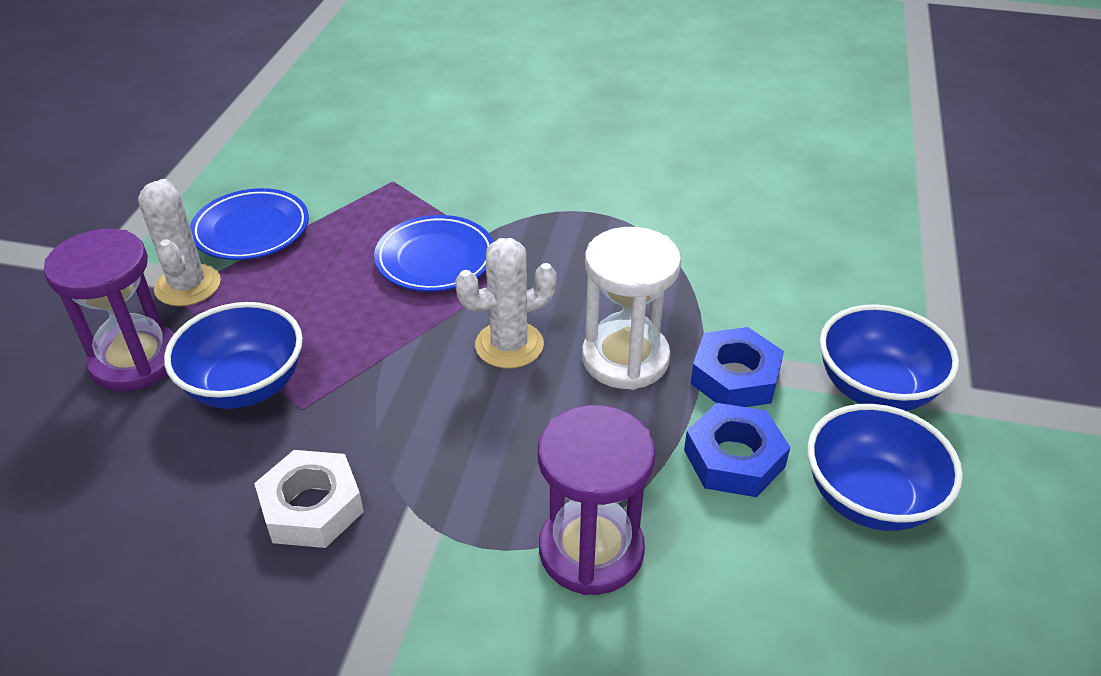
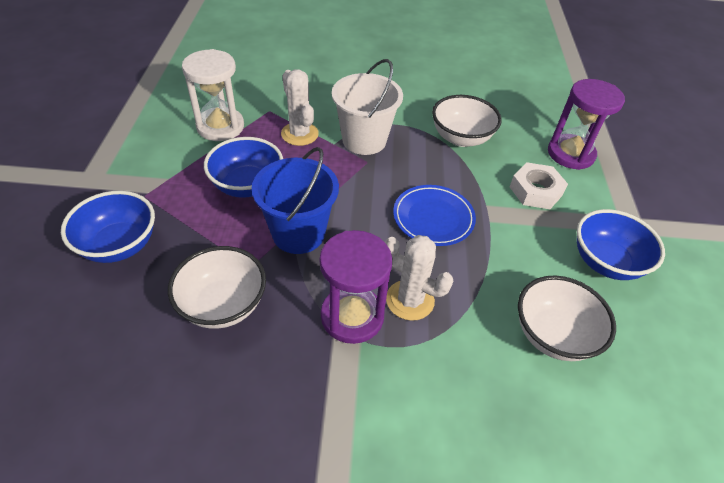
blue bucket: 0 -> 1
blue nut: 2 -> 0
blue plate: 2 -> 1
white bowl: 0 -> 3
white bucket: 0 -> 1

